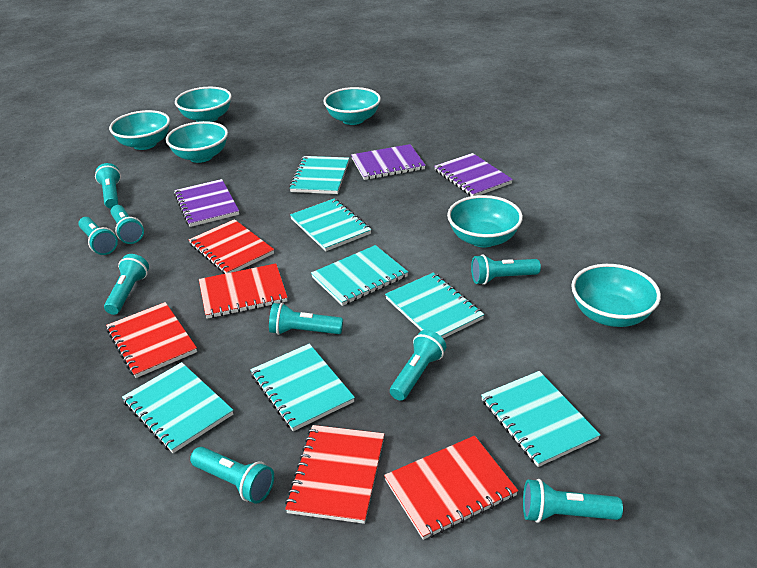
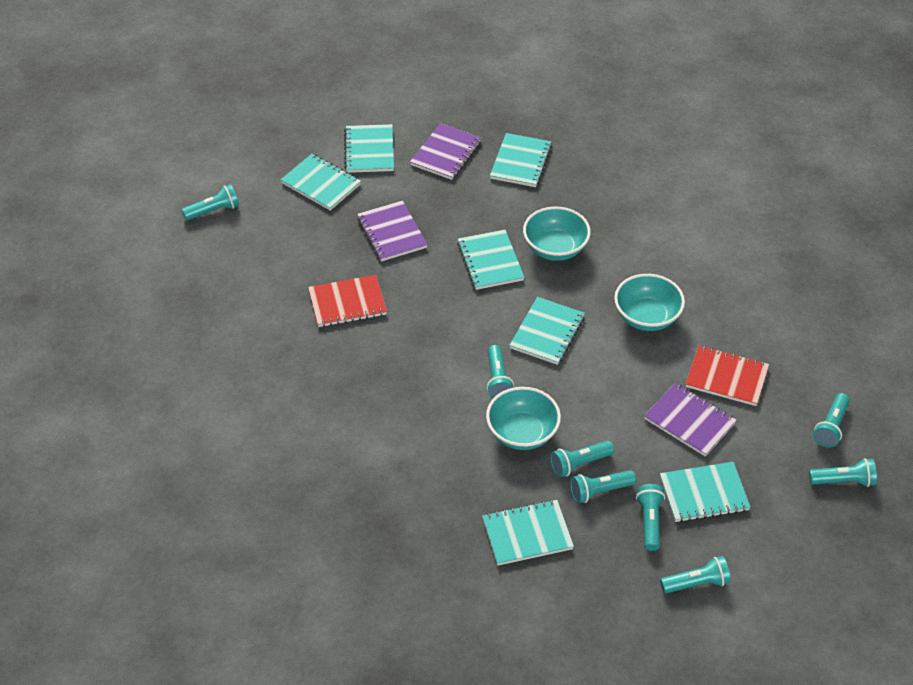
red notebook: 5 -> 2
turquoise bowl: 6 -> 3
turquoise flashlight: 9 -> 8

